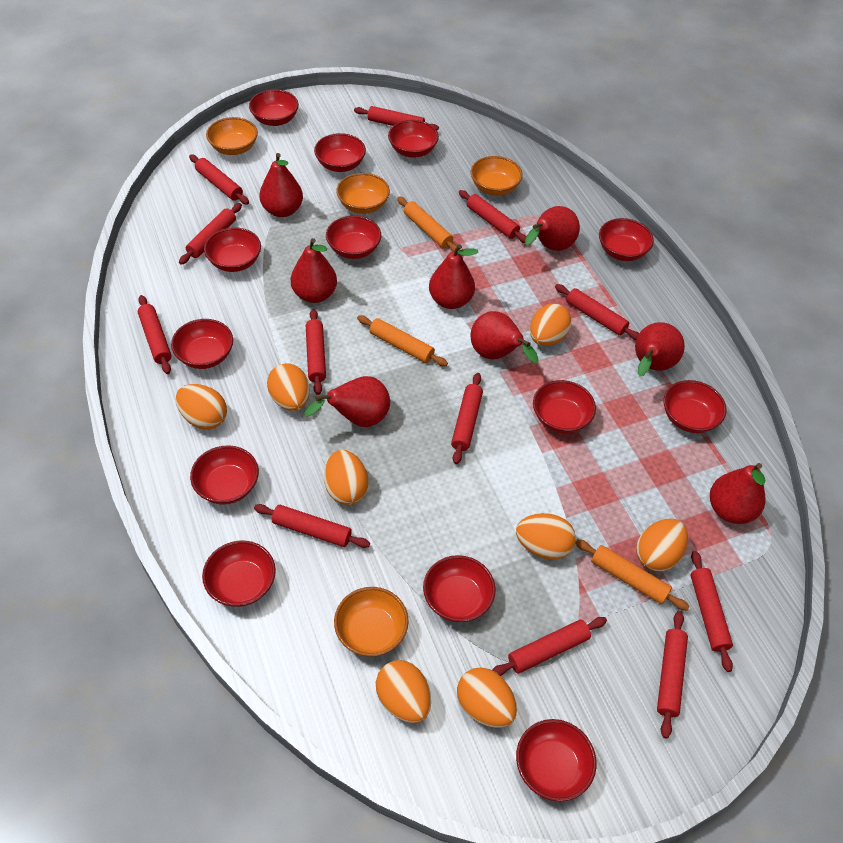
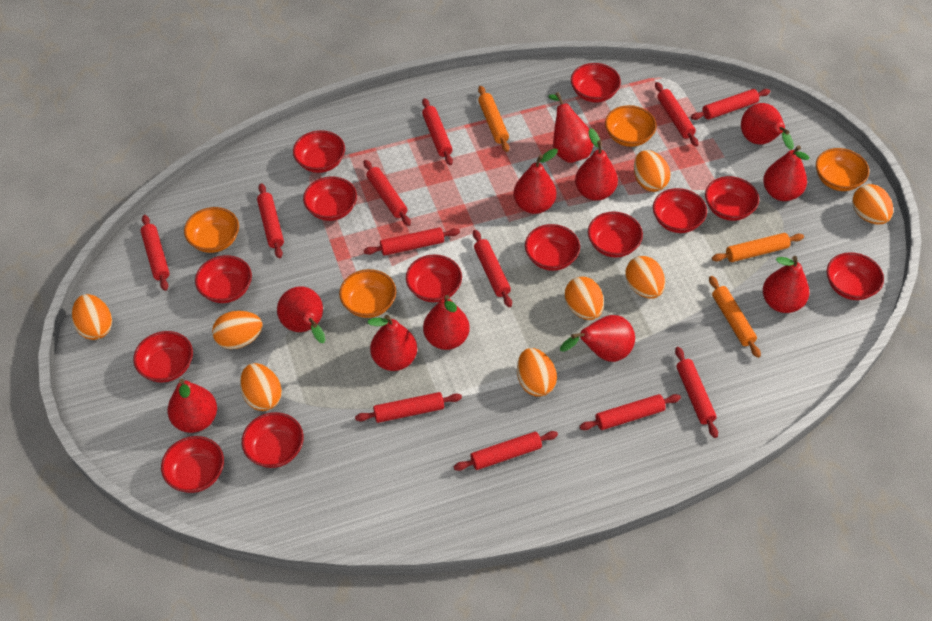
red pear: 8 -> 11

